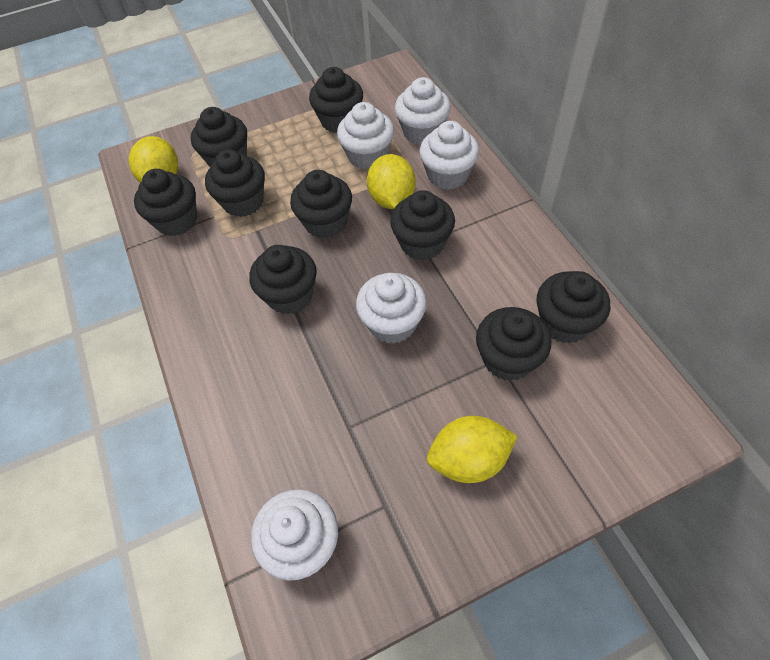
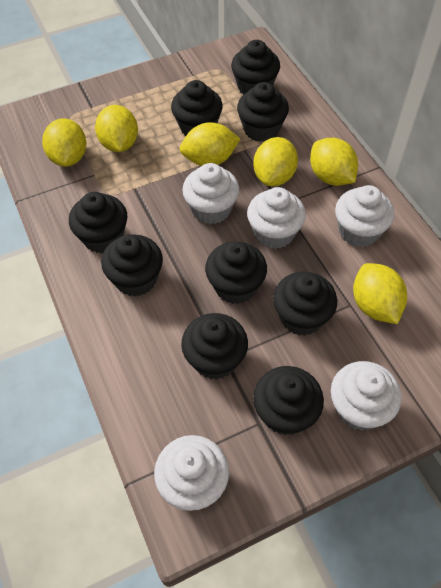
yellow lemon: 3 -> 6

